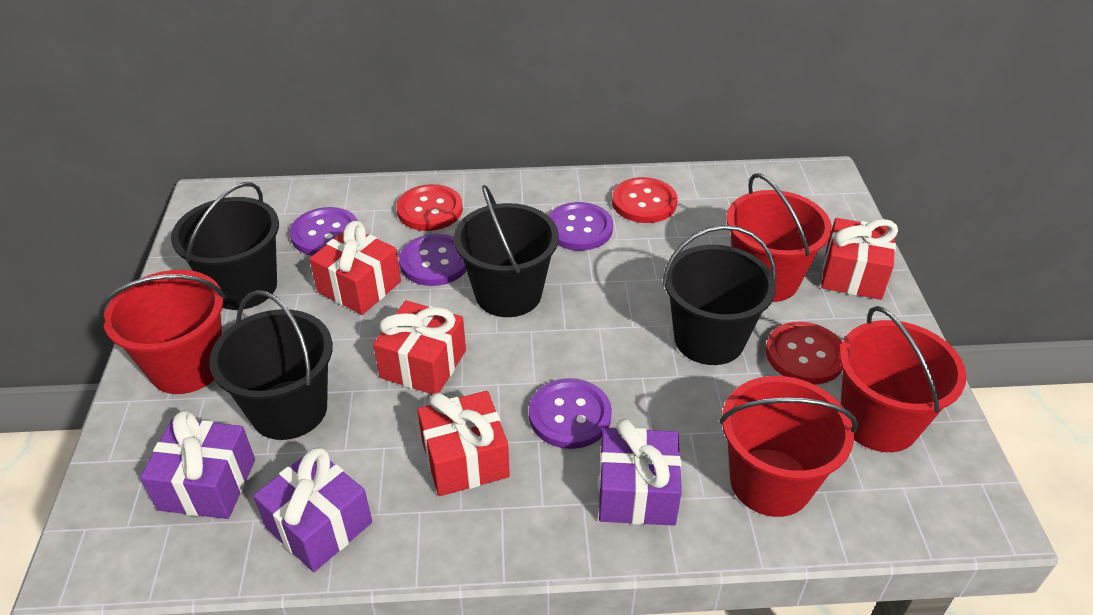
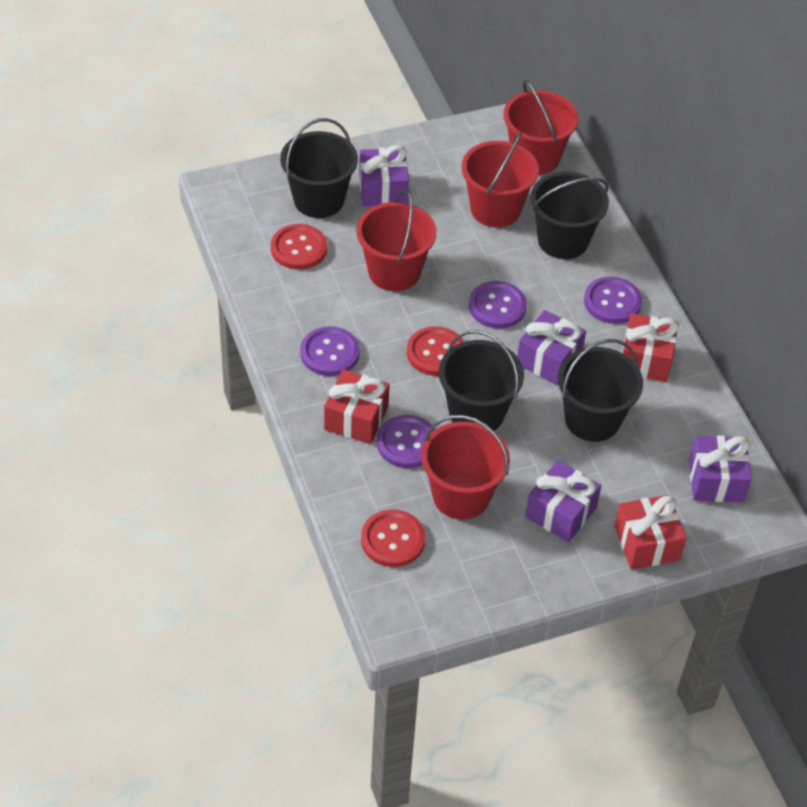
purple gift: 3 -> 4
red gift: 4 -> 3

